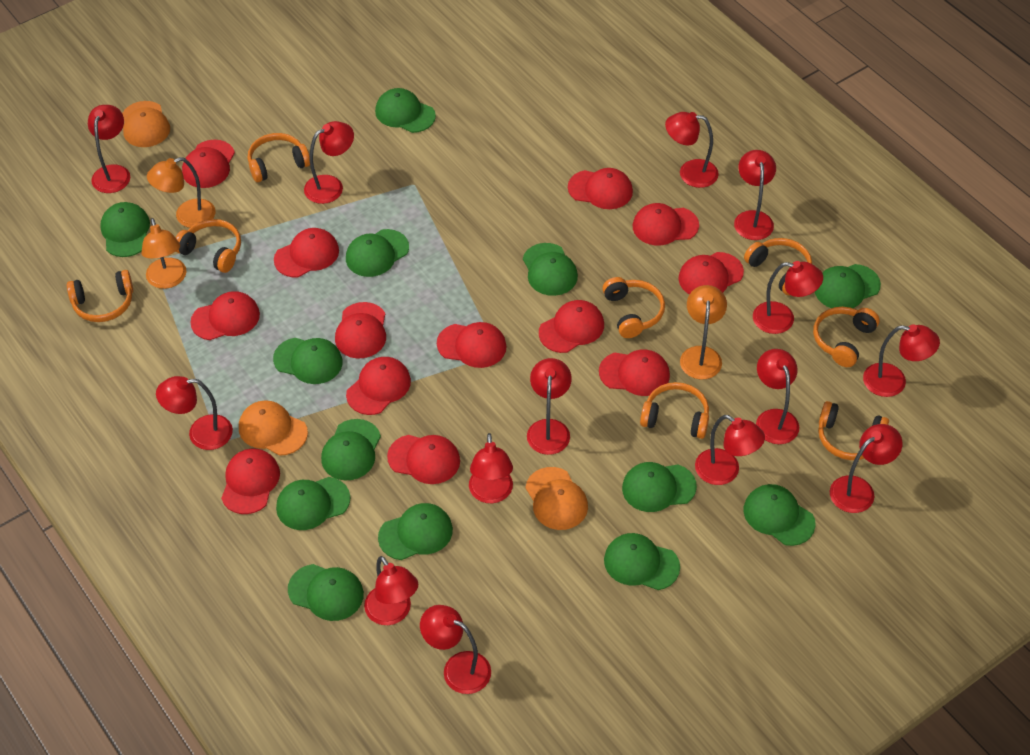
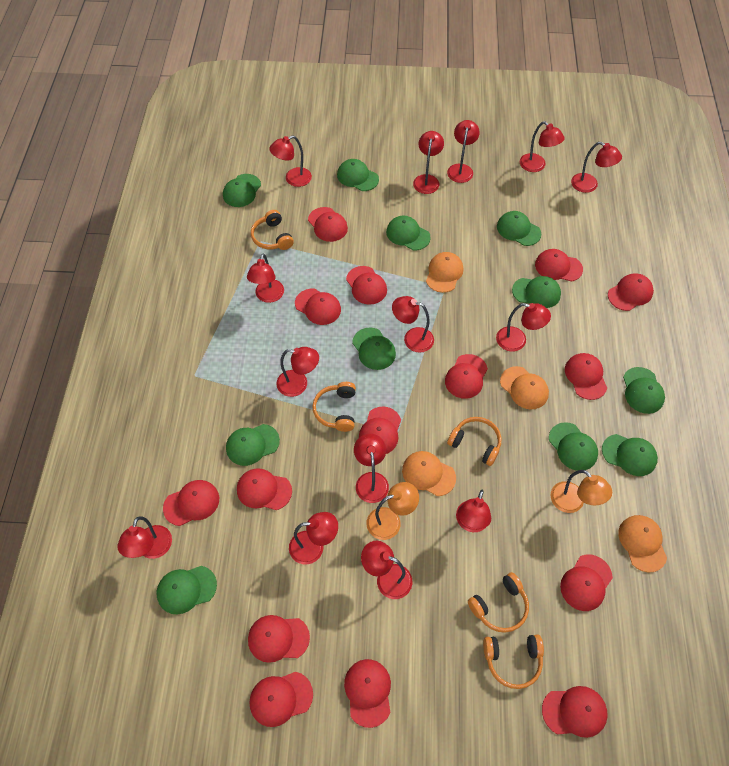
green cap: 13 -> 11
orange cap: 3 -> 4
orange headphones: 8 -> 5
orange lamp: 3 -> 2
red cap: 13 -> 15

